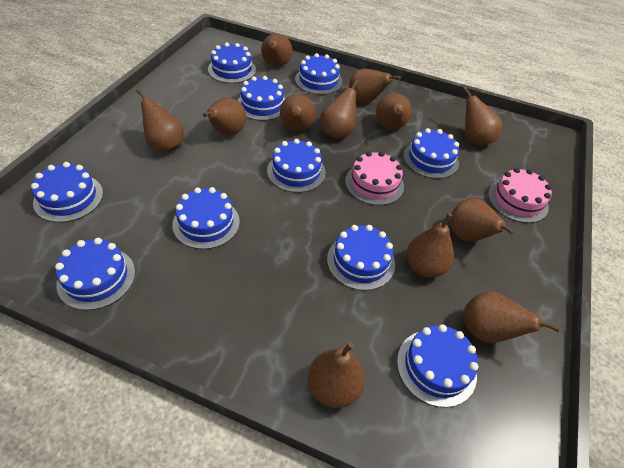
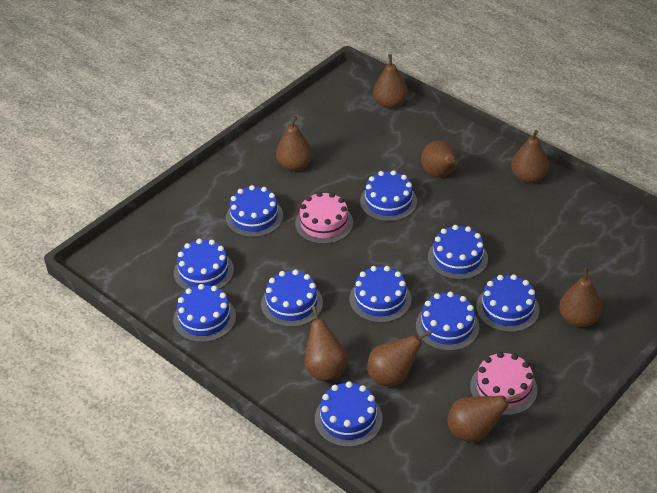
brown pear: 12 -> 8

